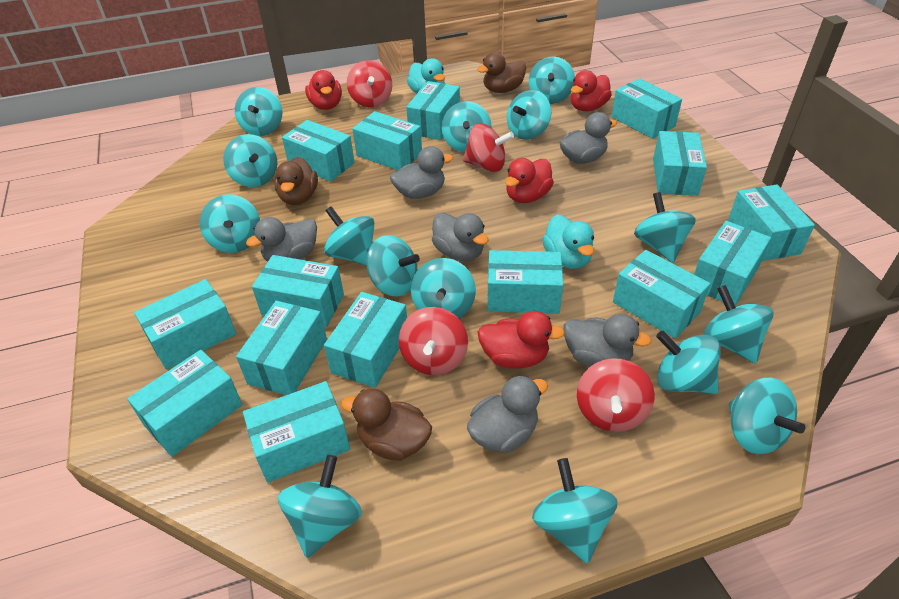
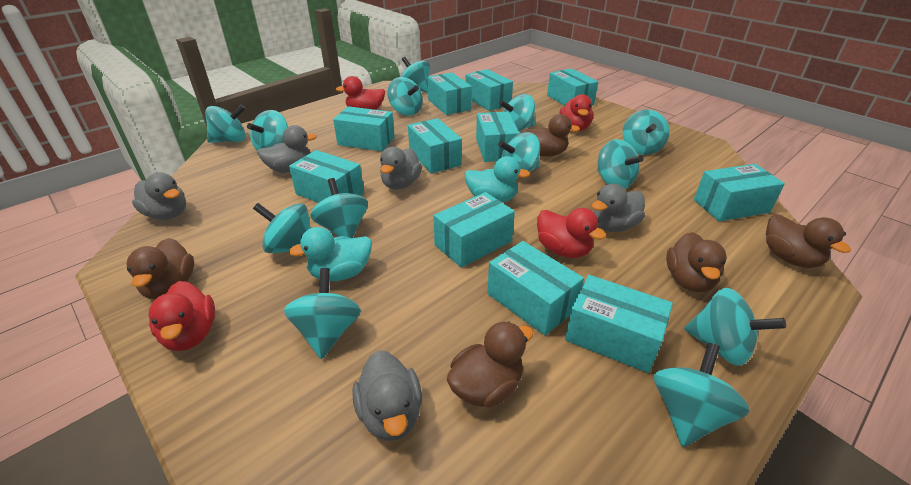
brown duck: 3 -> 5
grey duck: 6 -> 5
red spinning top: 4 -> 0
turquoise box: 15 -> 11
turquoise spinning top: 15 -> 13

